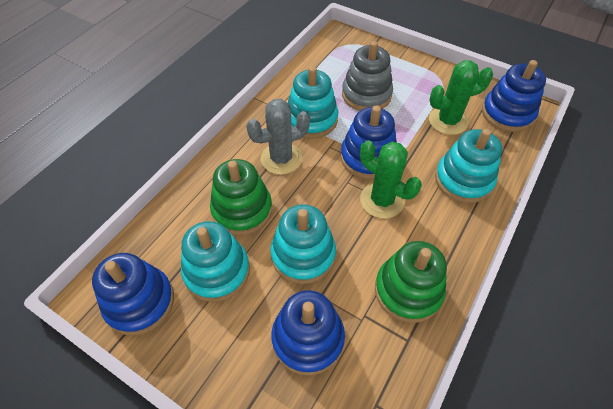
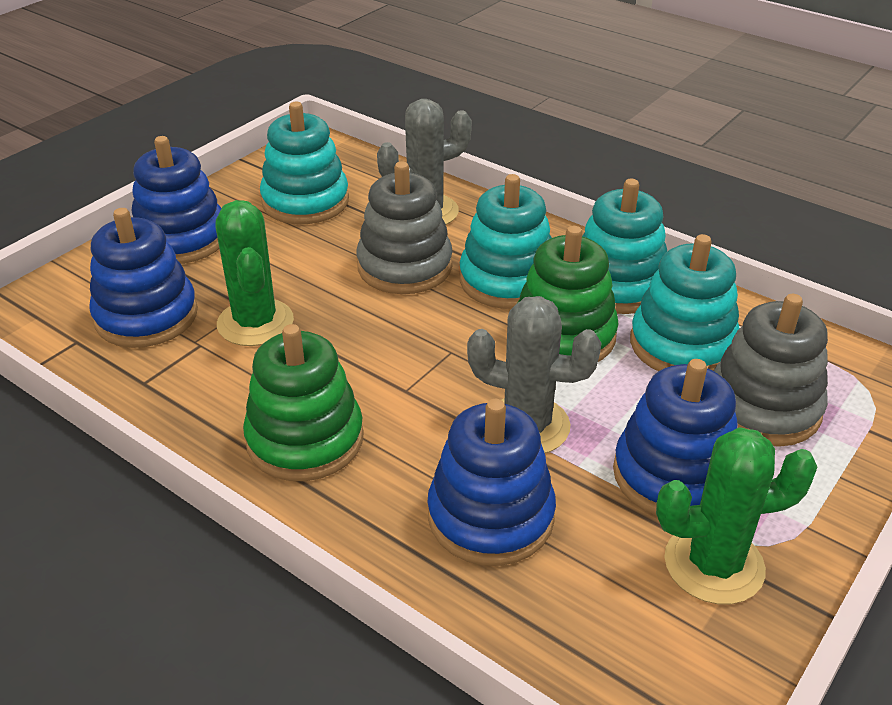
grey cactus: 1 -> 2
grey stacking toy: 1 -> 2

